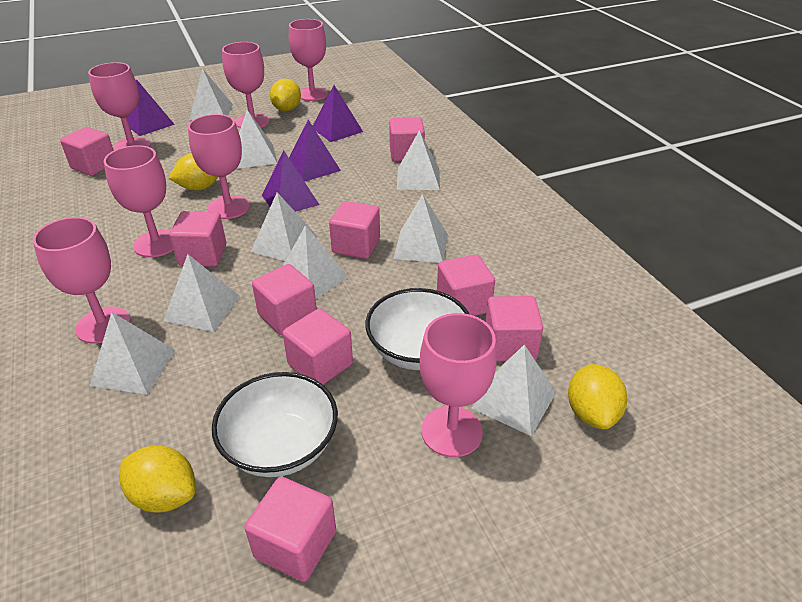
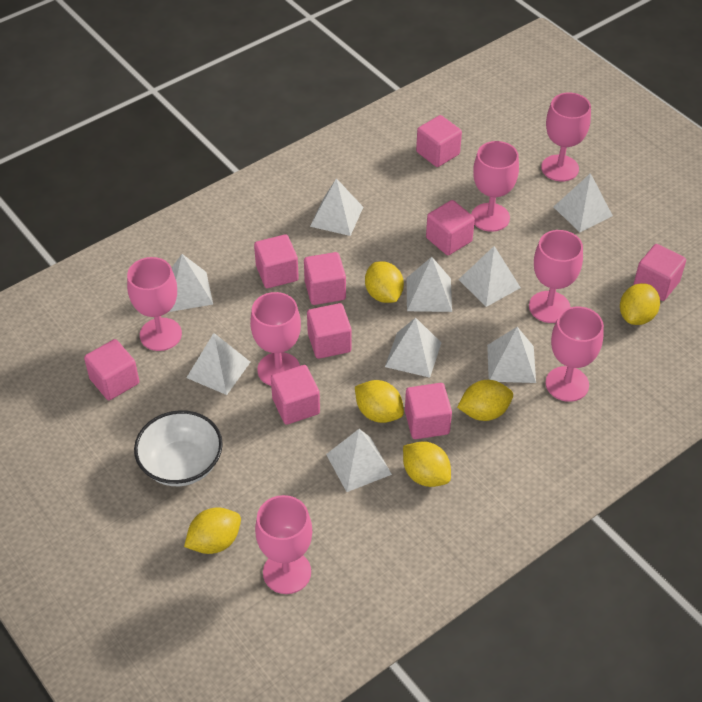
purple pyramid: 4 -> 0
white bowl: 2 -> 1
yellow lemon: 4 -> 6

